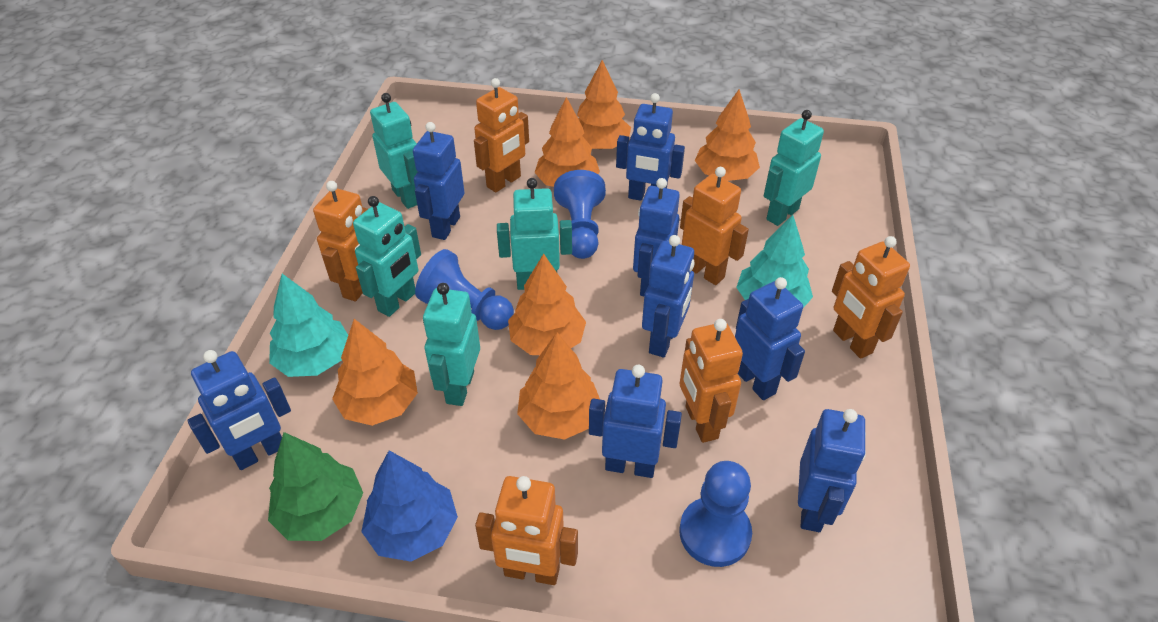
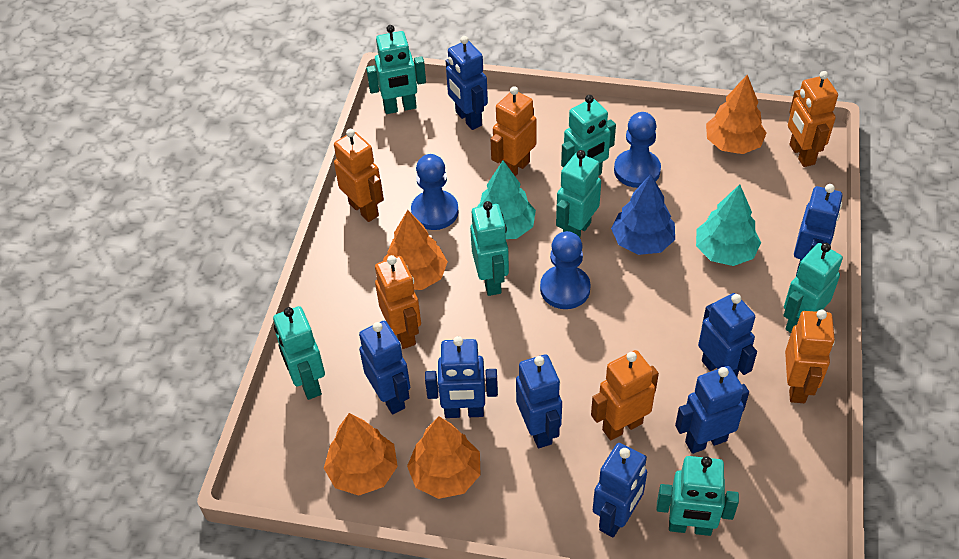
green tree: 1 -> 0
orange tree: 6 -> 4
turquoise robot: 5 -> 7

